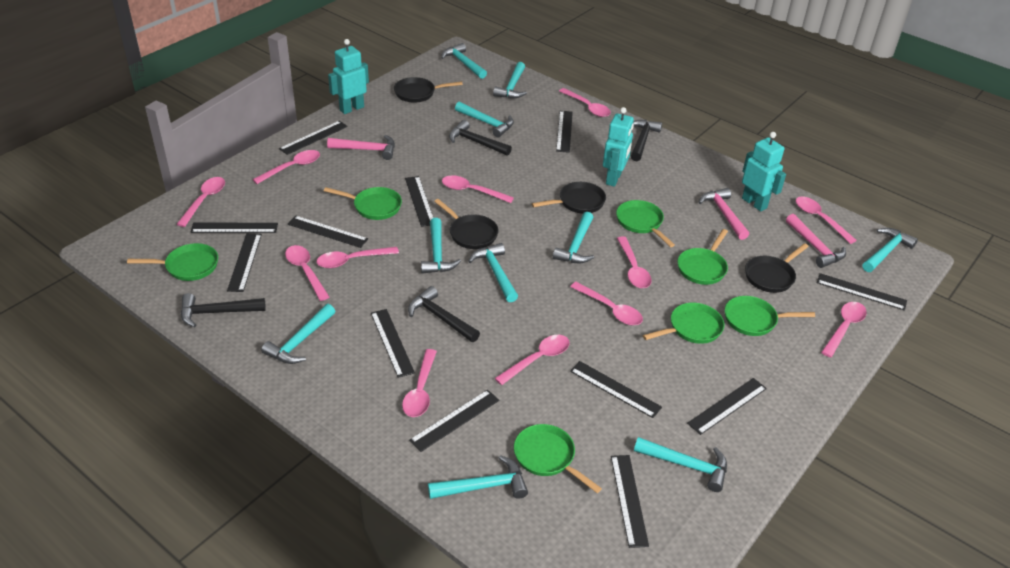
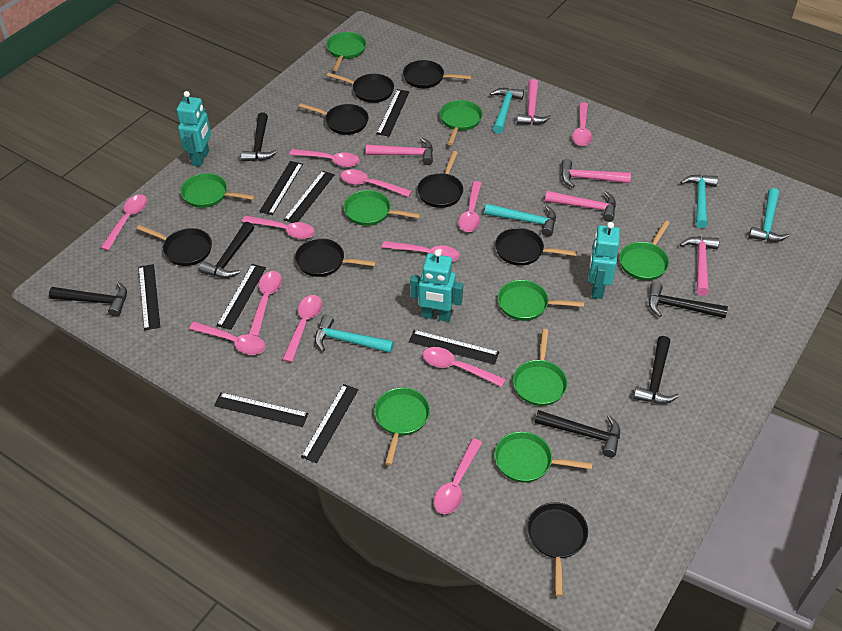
black hammer: 4 -> 6
black pan: 4 -> 8
black ruler: 12 -> 8
green pan: 7 -> 9
pink hammer: 3 -> 5
turquoise hammer: 10 -> 5

